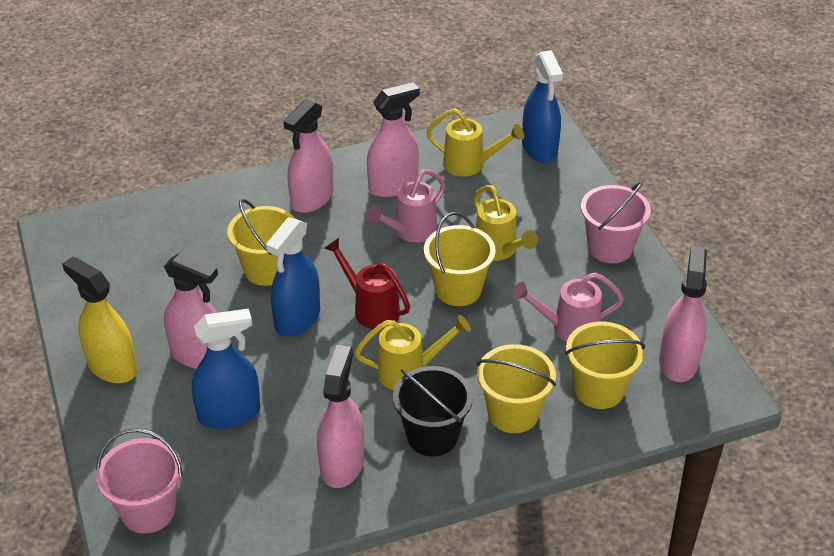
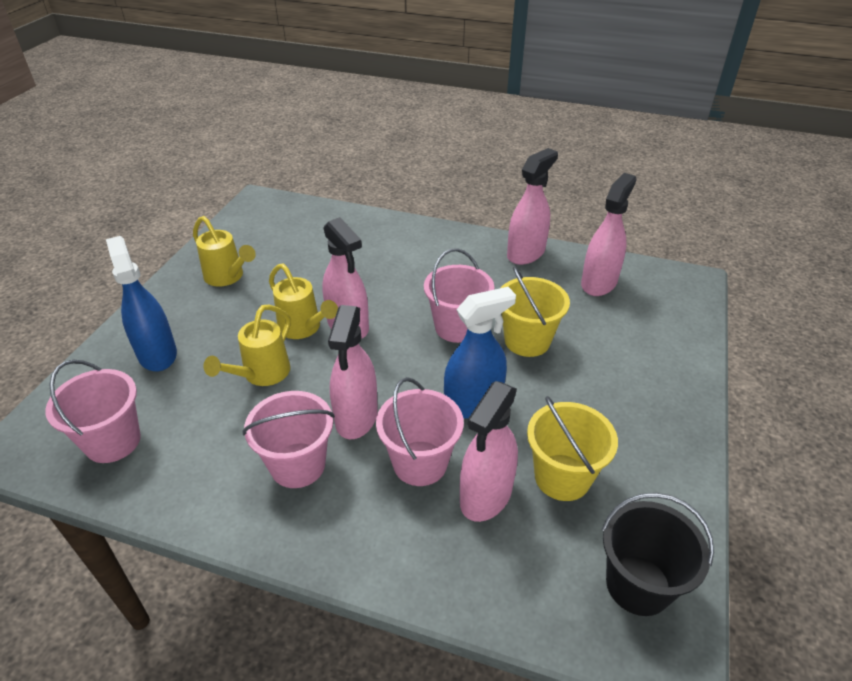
blue spray bottle: 3 -> 2
pink bucket: 2 -> 4
pink watering can: 2 -> 0
red watering can: 1 -> 0
yellow bucket: 4 -> 2
yellow spray bottle: 1 -> 0

